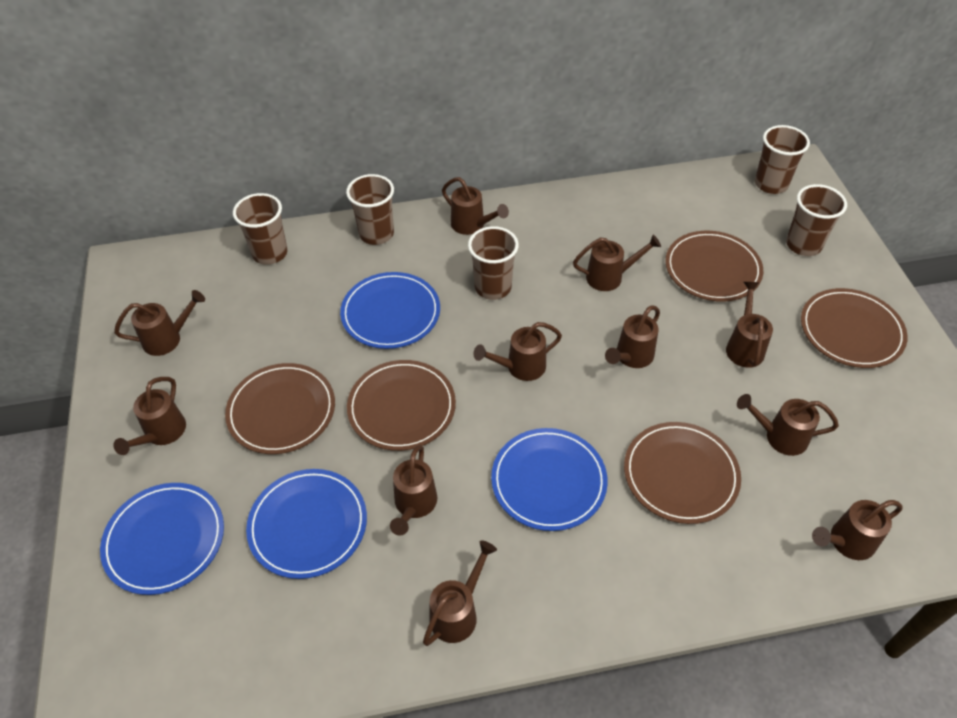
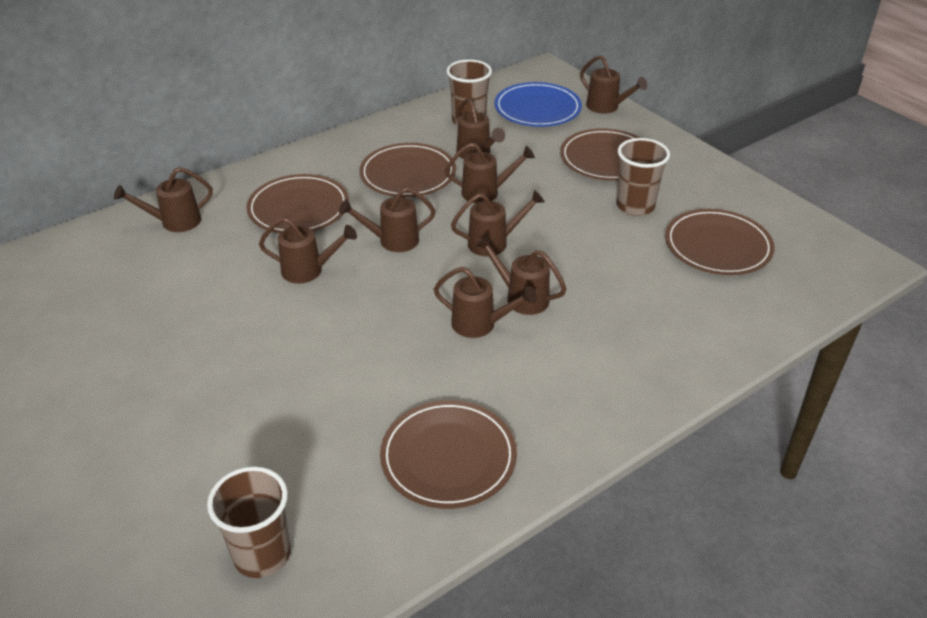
blue plate: 4 -> 1
brown cup: 5 -> 3
brown watering can: 11 -> 9

